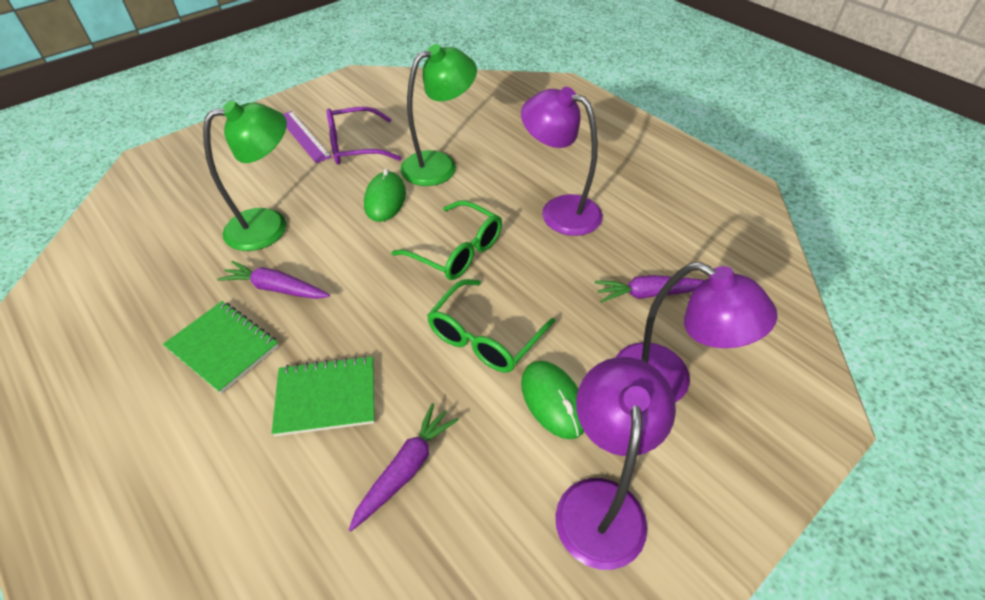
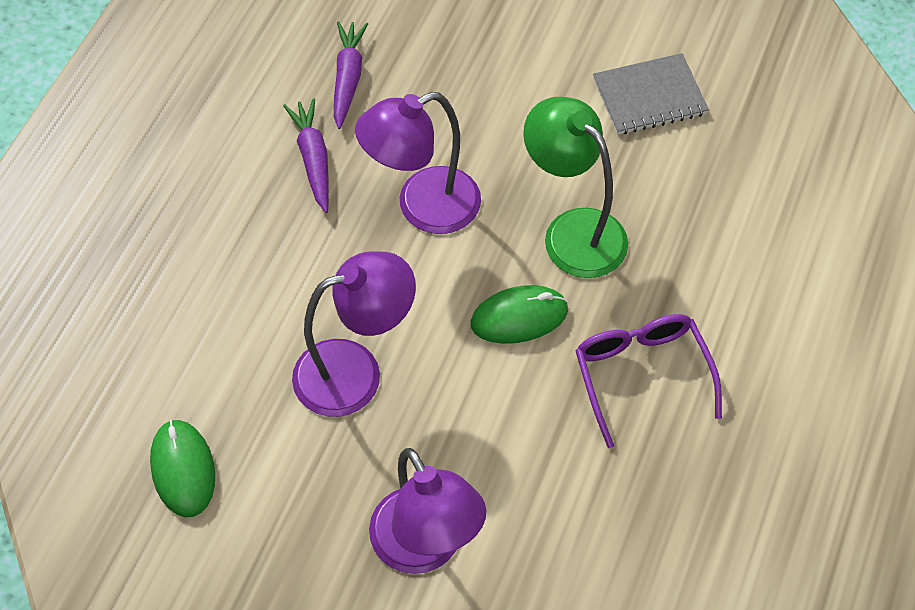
green glasses: 2 -> 0
green lamp: 2 -> 1
green notebook: 2 -> 0
grey notebook: 0 -> 1
purple carrot: 3 -> 2
purple ruler: 1 -> 0

